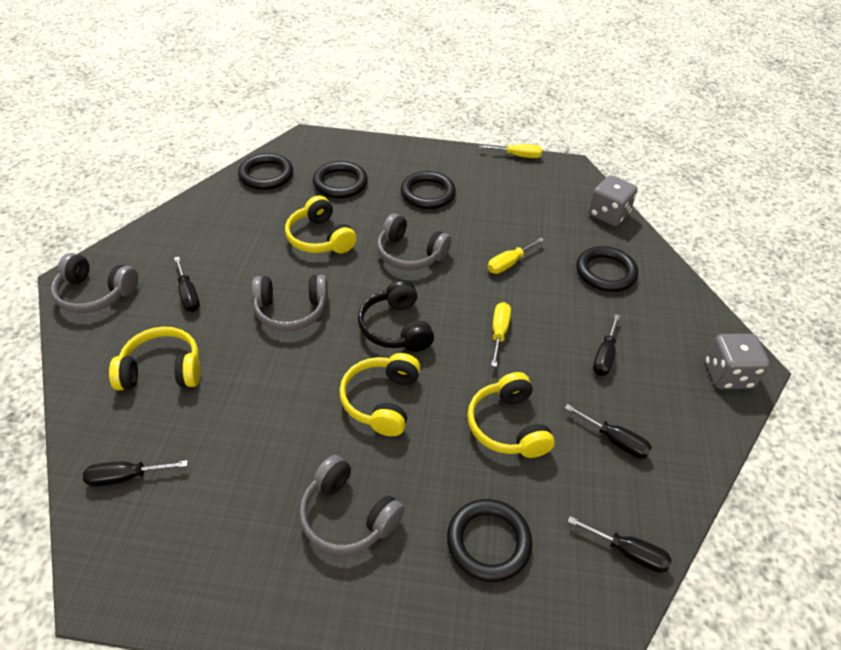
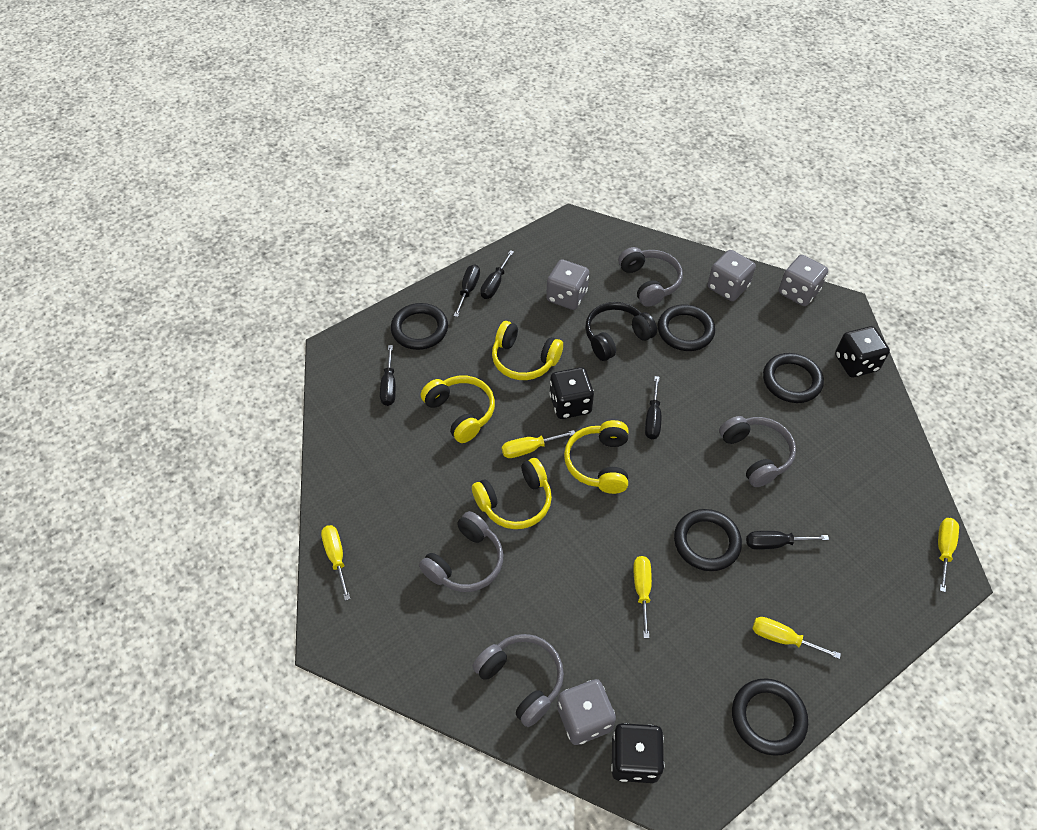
black dice: 0 -> 3
grey dice: 2 -> 4
yellow screwdriver: 3 -> 5

